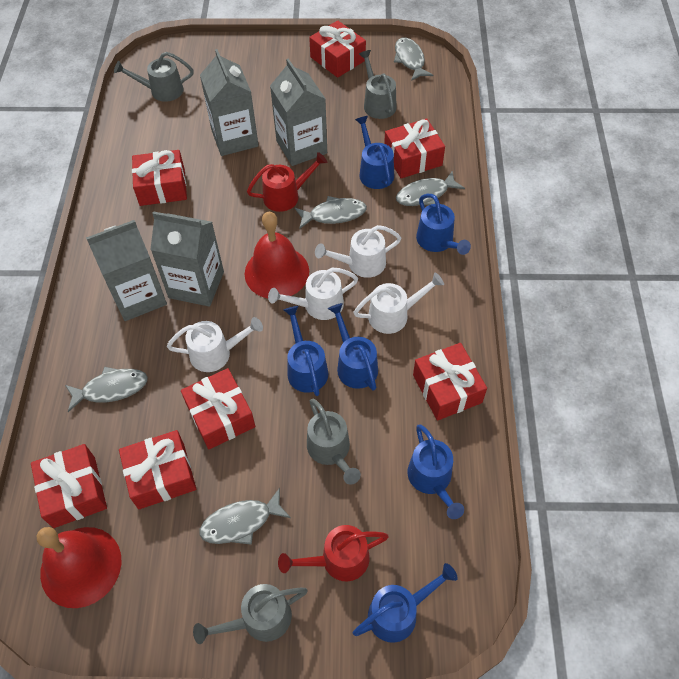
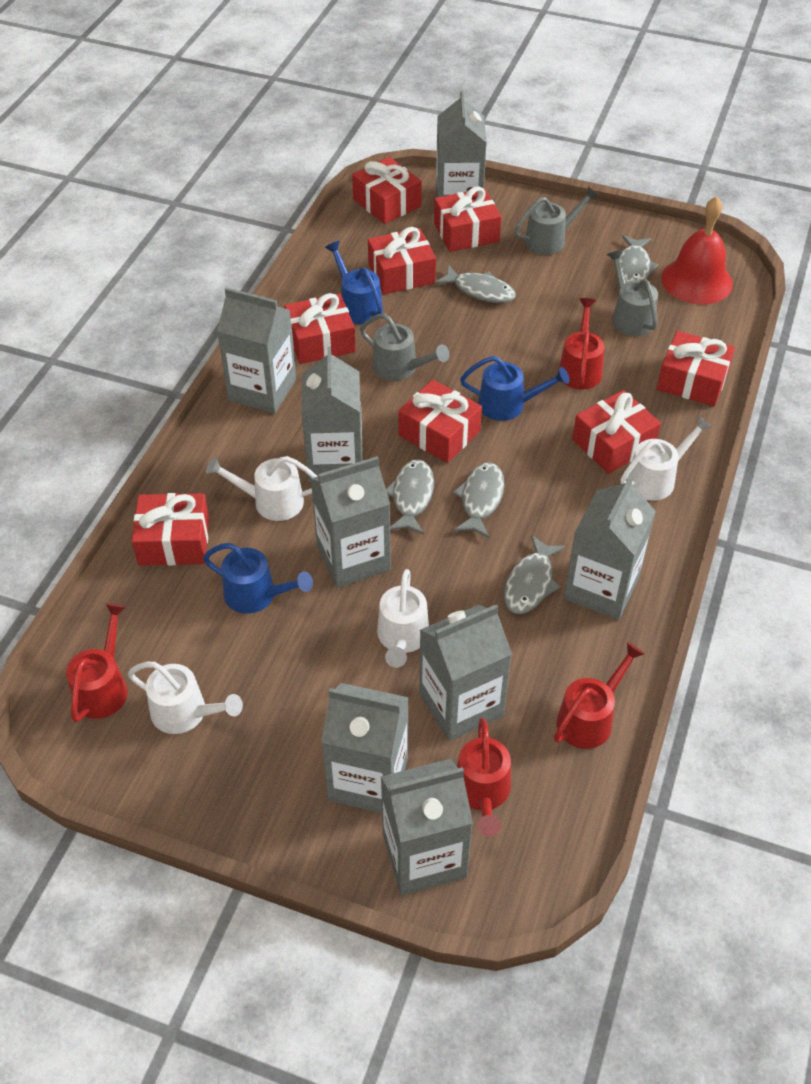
blue watering can: 6 -> 3
grey carton: 4 -> 8
grey watering can: 4 -> 3
red bell: 2 -> 1
red gift: 7 -> 8
red watering can: 2 -> 4

